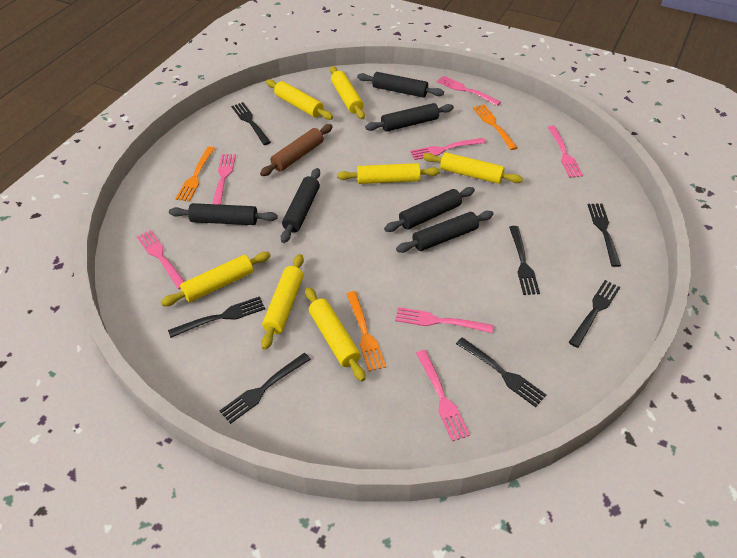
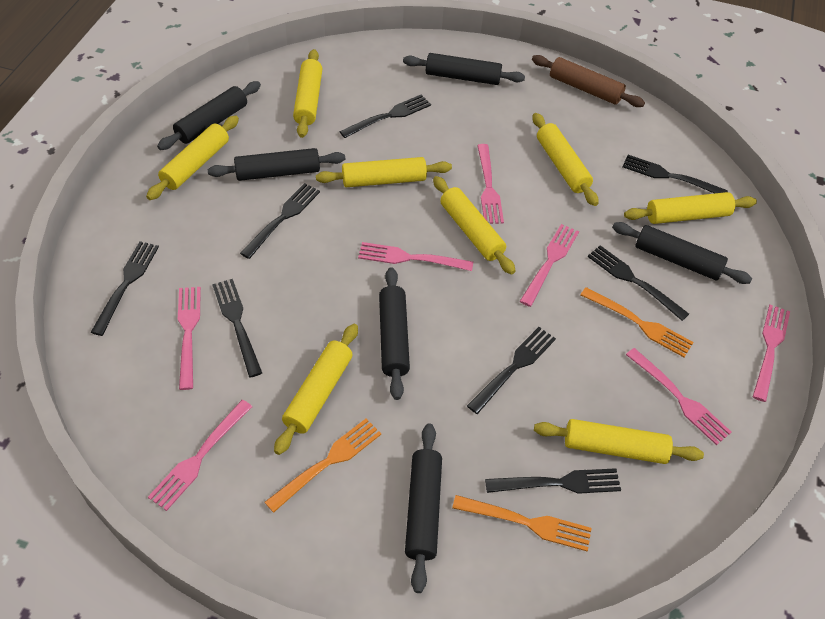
black fork: 7 -> 8
yellow rolling pin: 7 -> 8

